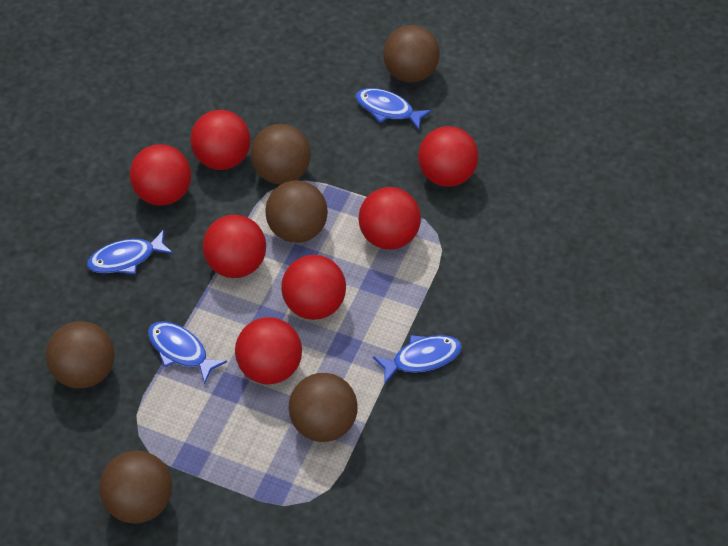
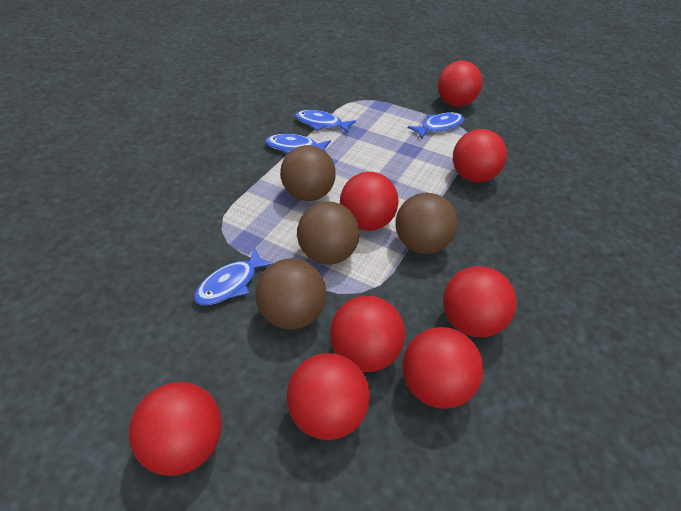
brown ball: 6 -> 4
red ball: 7 -> 8

